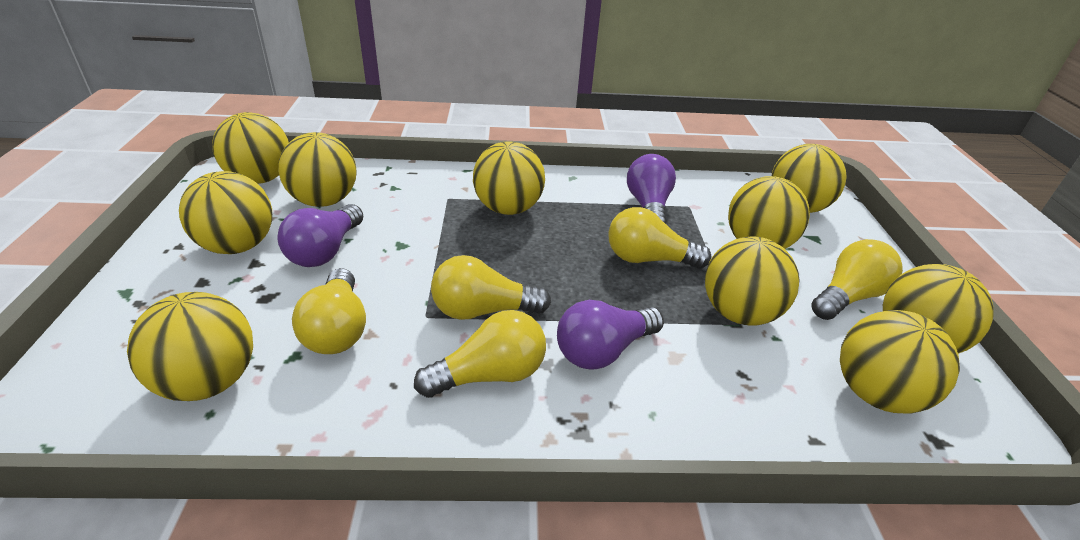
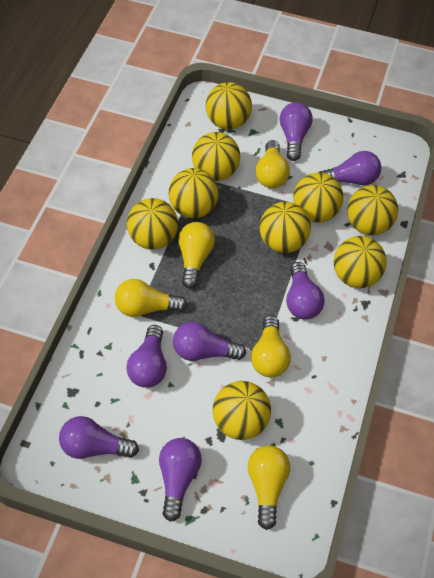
purple light bulb: 3 -> 7
yellow ball: 10 -> 9

